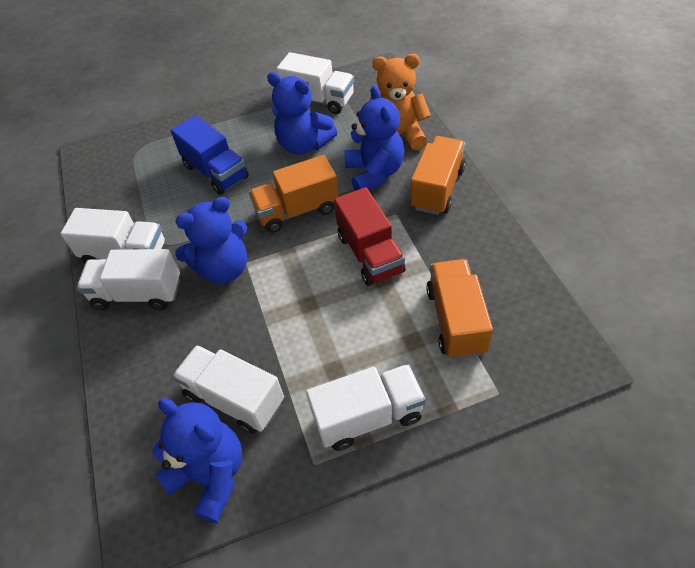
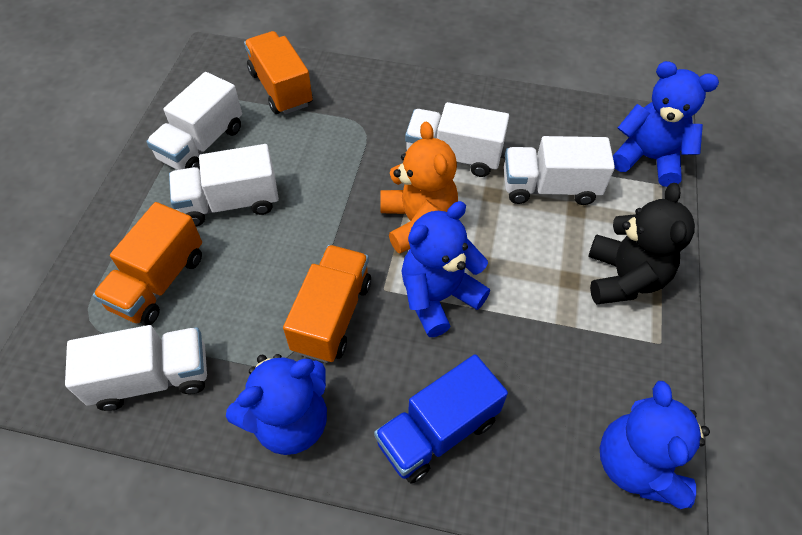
black teddy bear: 0 -> 1
red truck: 1 -> 0

